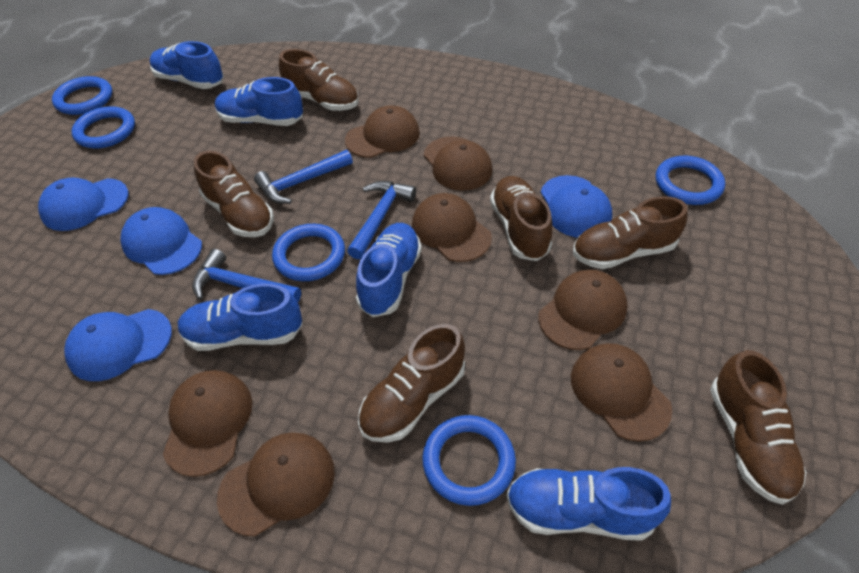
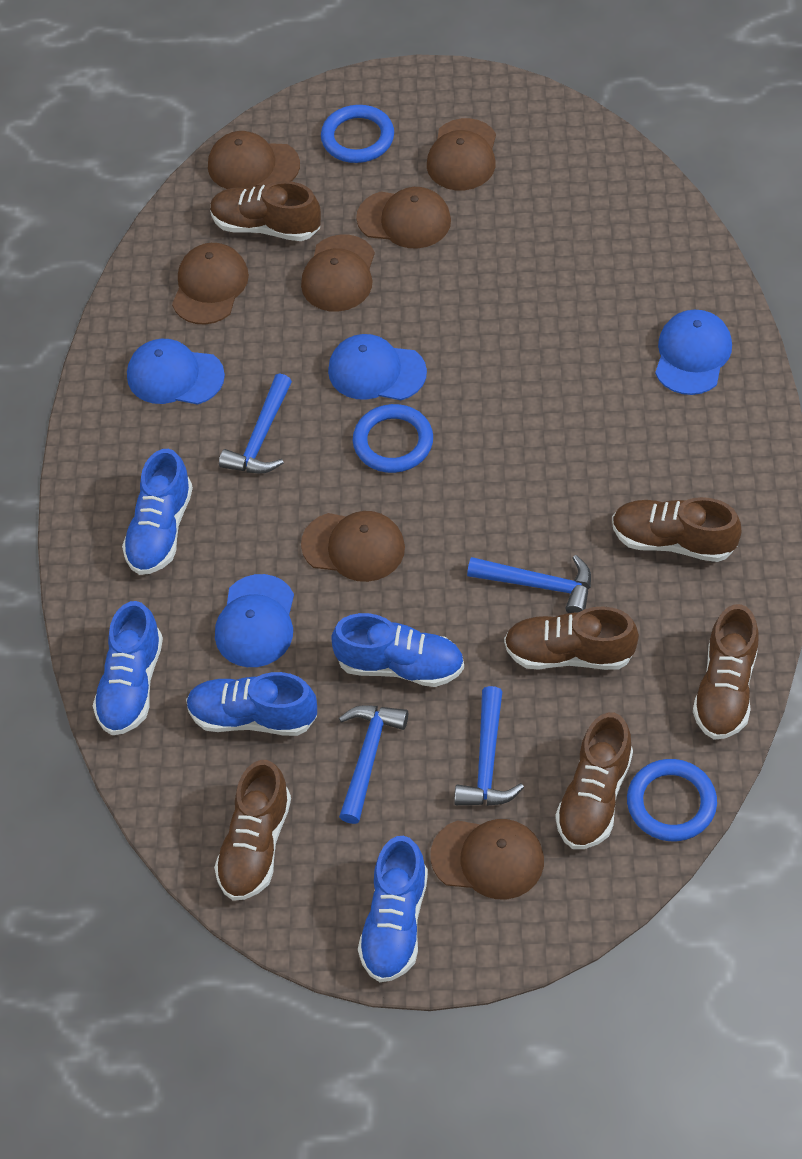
blue hammer: 3 -> 4
blue ring: 5 -> 3

